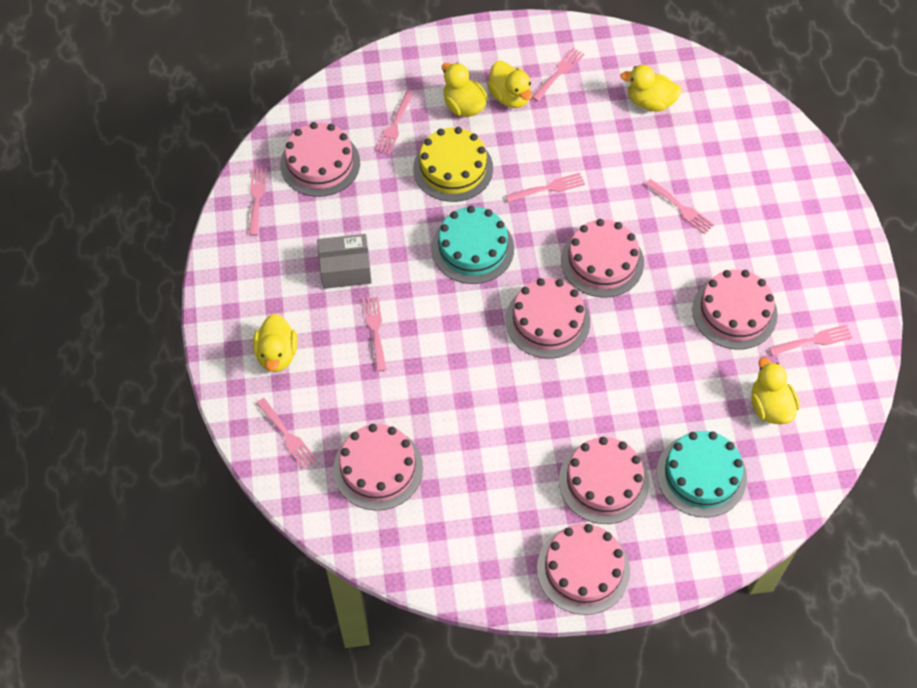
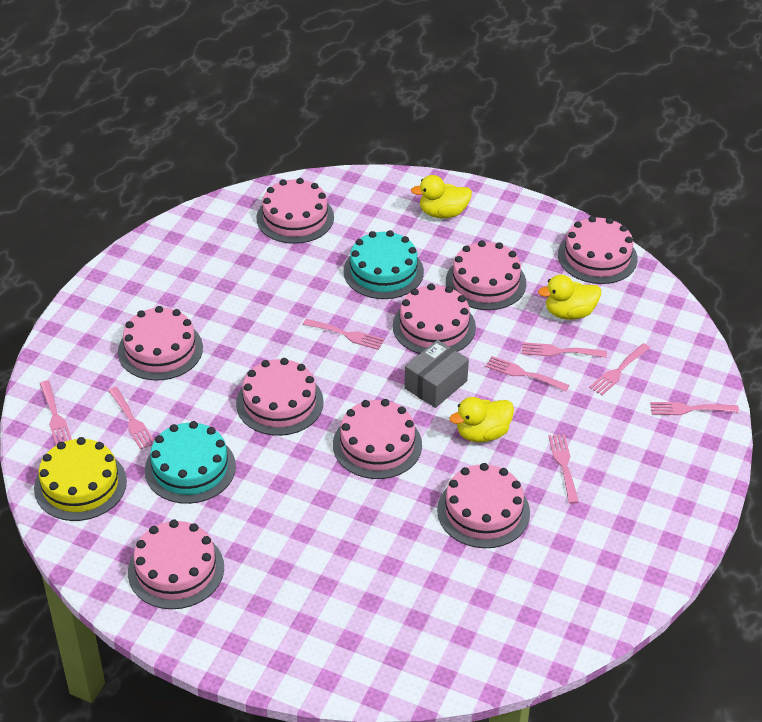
pink cake: 7 -> 9
yellow duck: 5 -> 3

